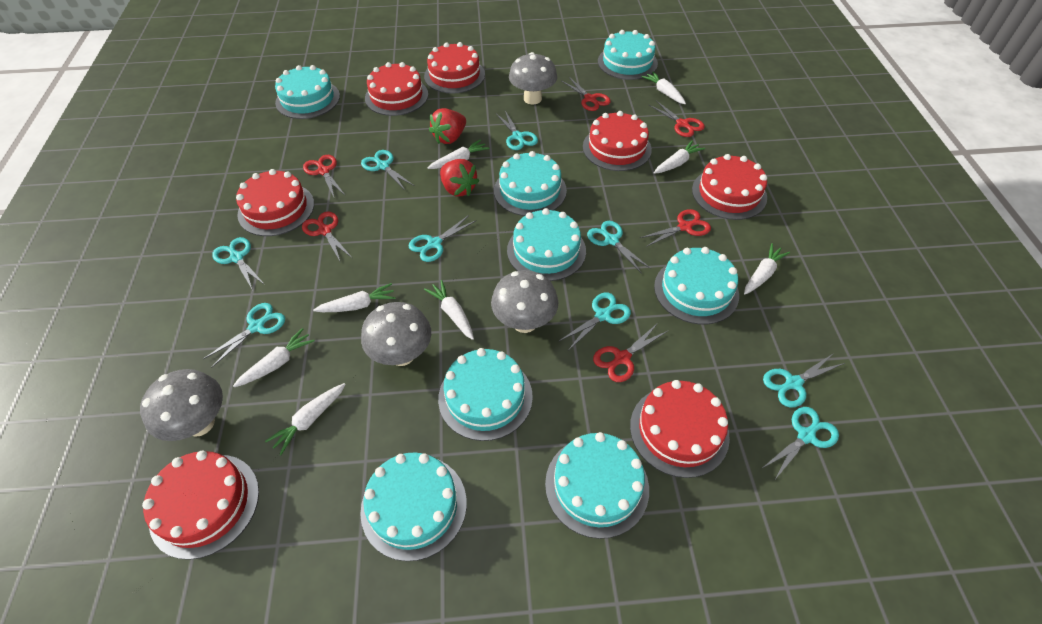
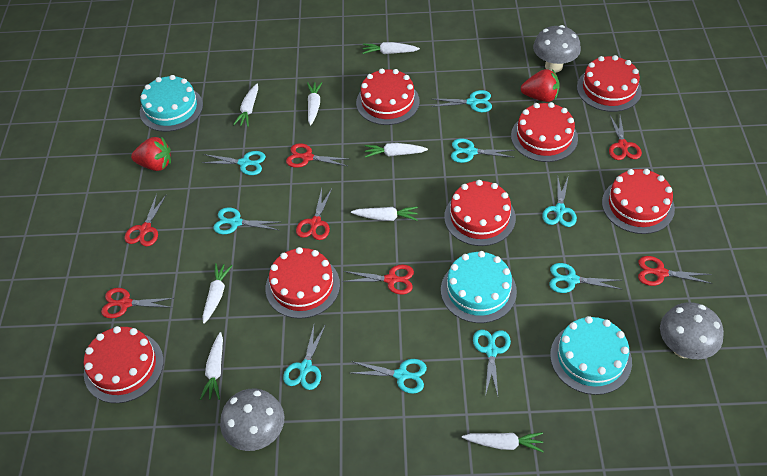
grey mushroom: 4 -> 3
red scissors: 6 -> 7
turquoise cake: 8 -> 3

